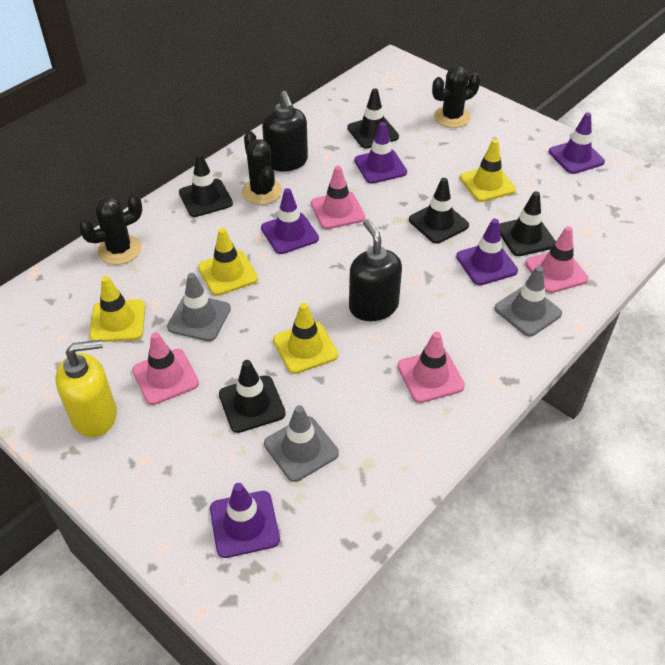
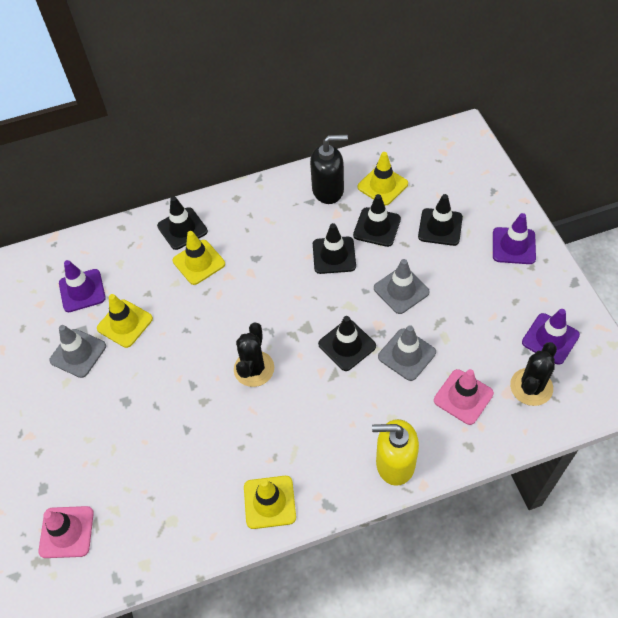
black cactus: 3 -> 2
black soap dispenser: 2 -> 1
pink traffic cone: 4 -> 2
purple traffic cone: 5 -> 3

